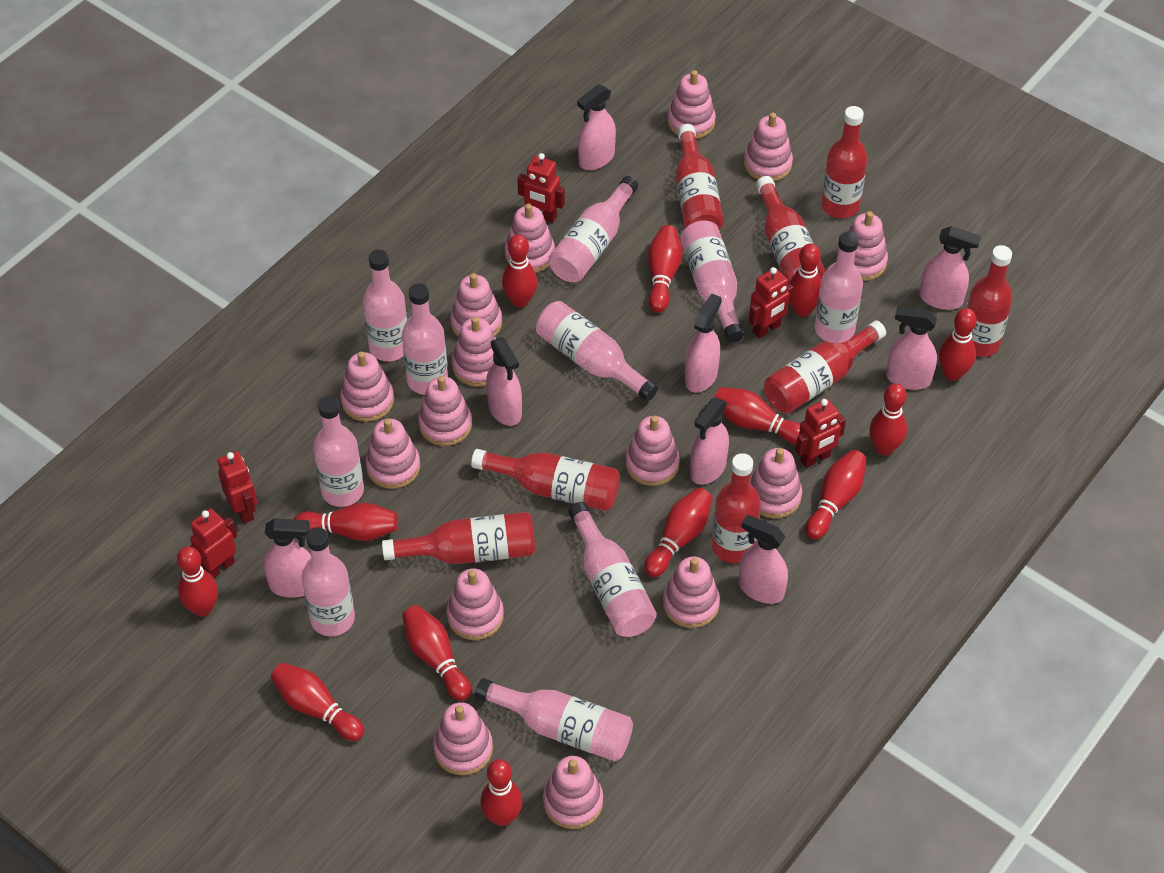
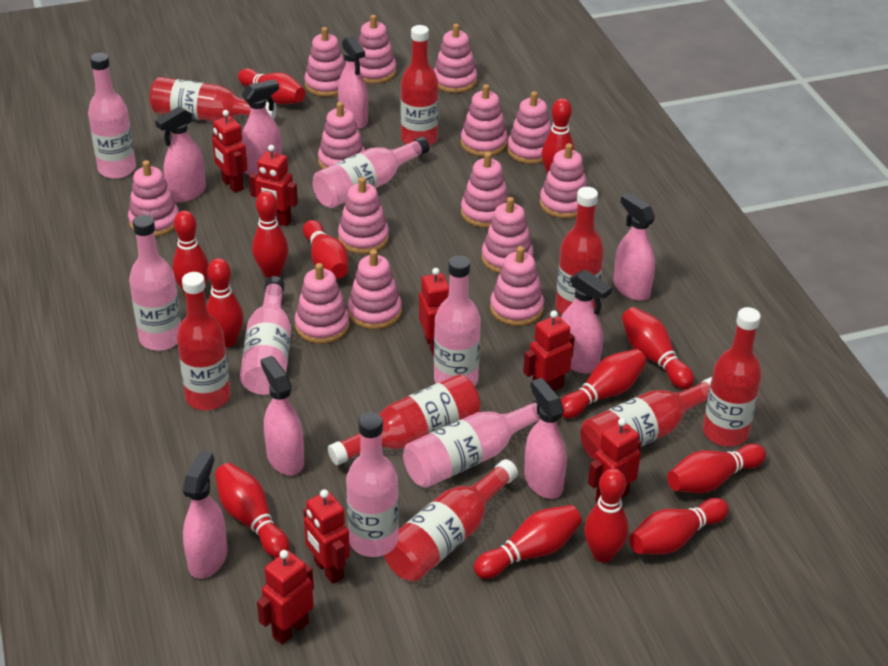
pink bottle: 10 -> 7
pink stacking toy: 15 -> 14
red robot: 5 -> 7

